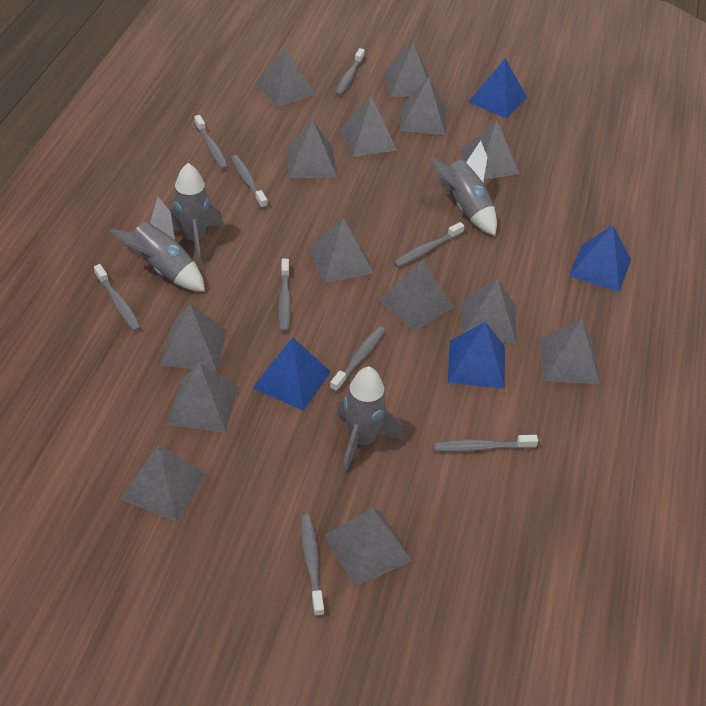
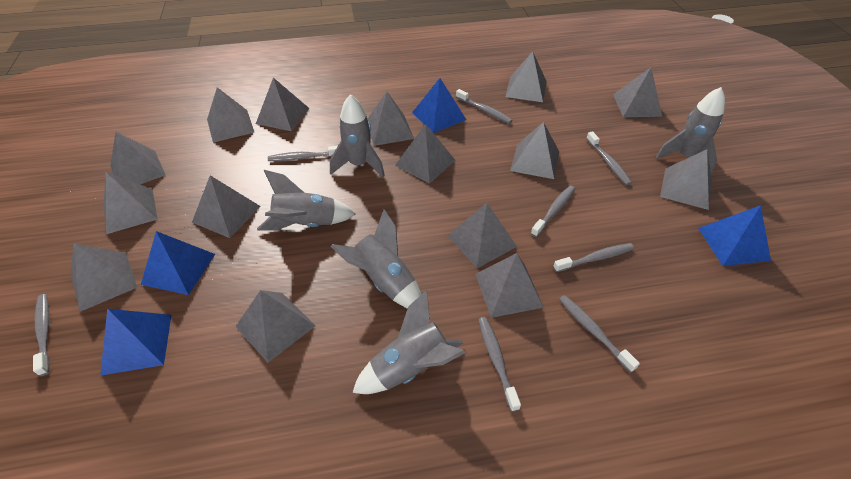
grey pyramid: 14 -> 15
grey rocket: 4 -> 5
grey toothbrush: 9 -> 8

